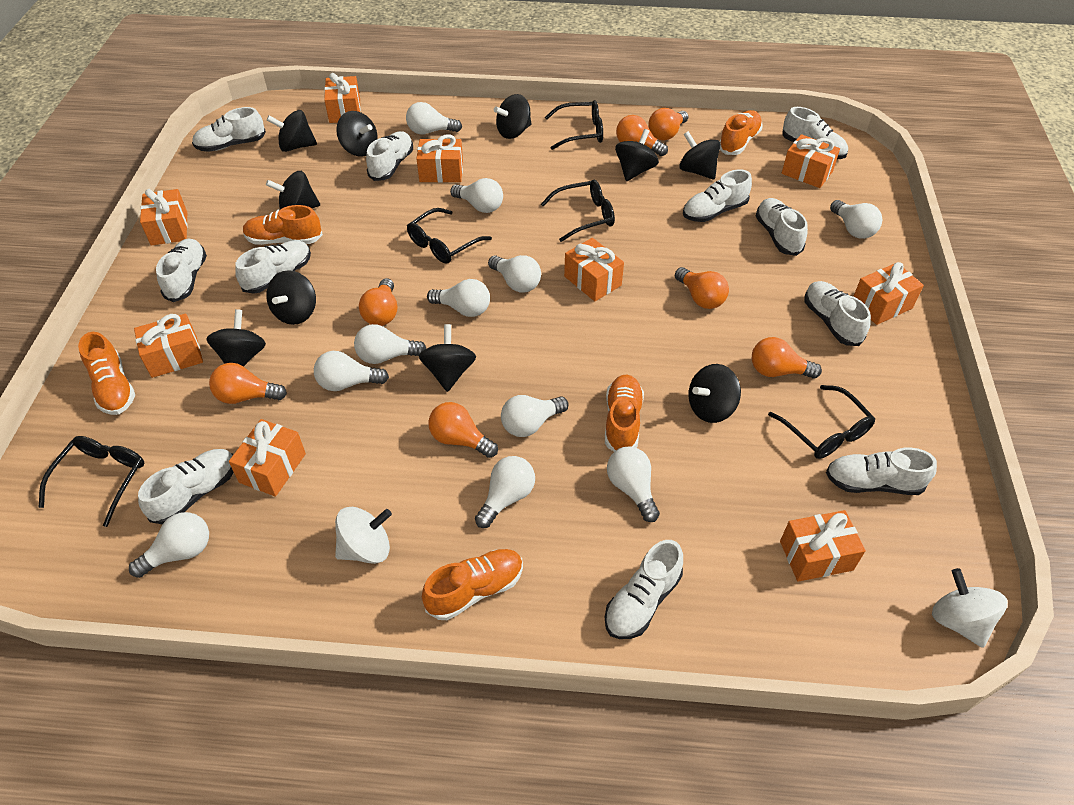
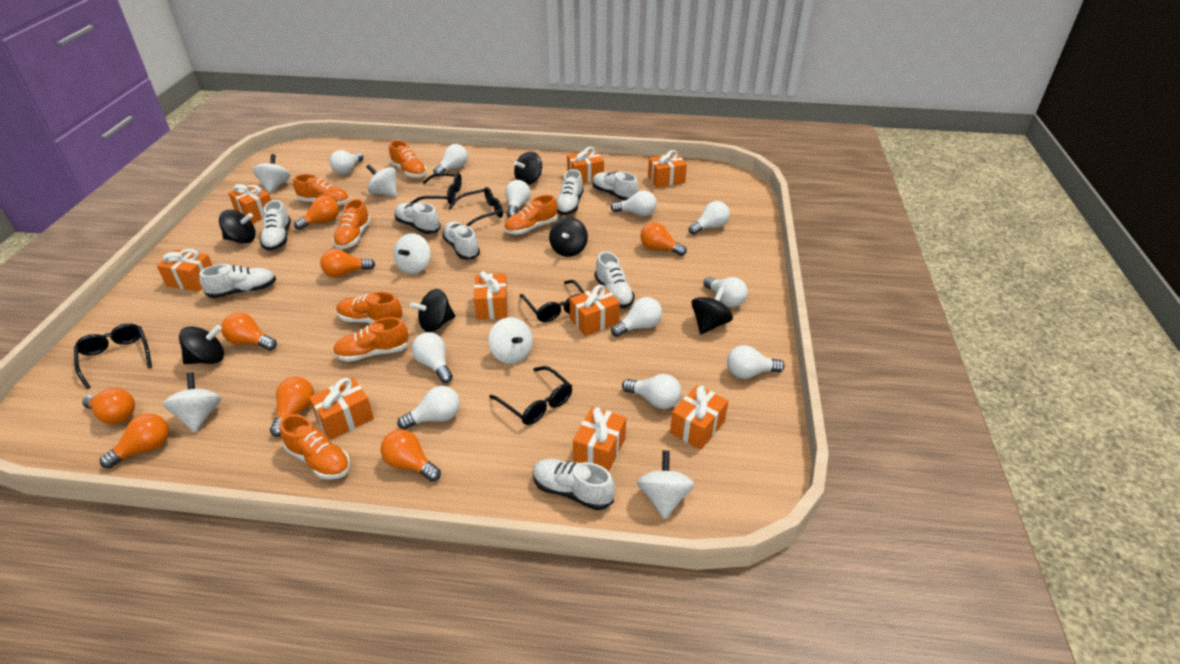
black spinning top: 10 -> 6
orange light bulb: 7 -> 8
orange shoe: 5 -> 7
white shoe: 11 -> 8
white spinning top: 2 -> 6

